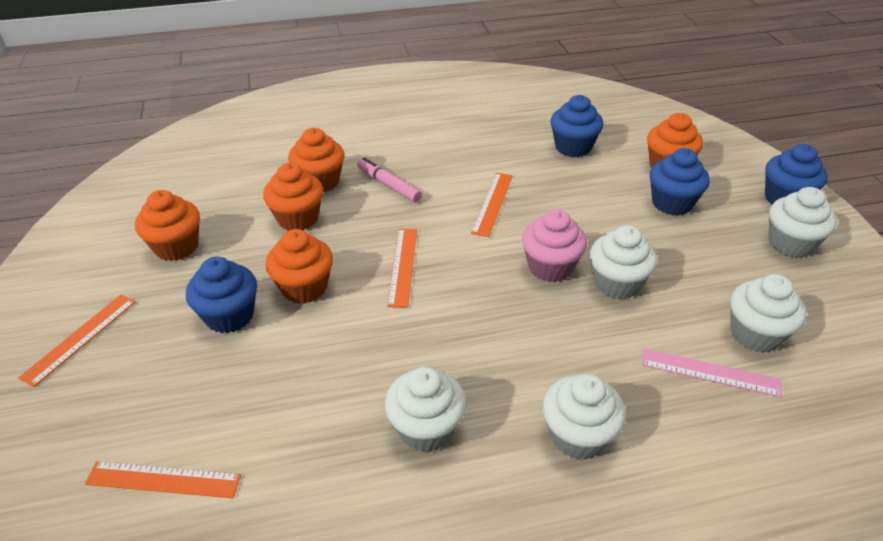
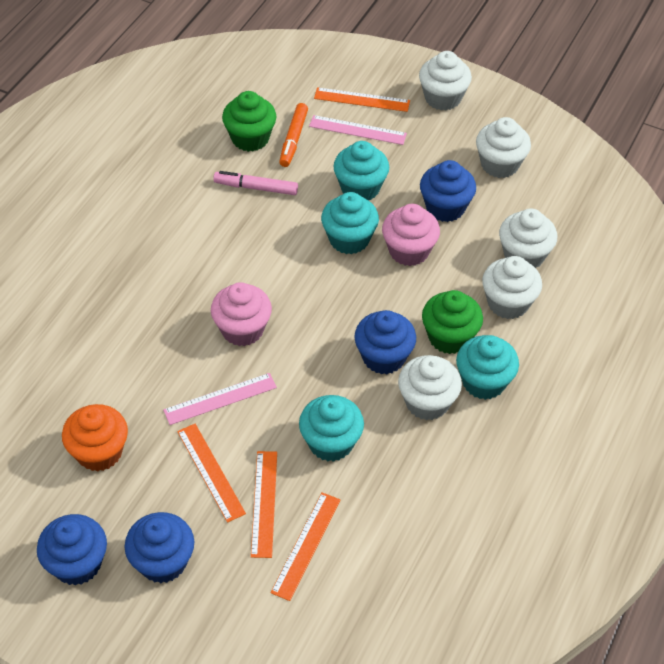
green cupcake: 0 -> 2
orange cupcake: 5 -> 1
orange marker: 0 -> 1
pink cupcake: 1 -> 2
pink ruler: 1 -> 2
turquoise cupcake: 0 -> 4

